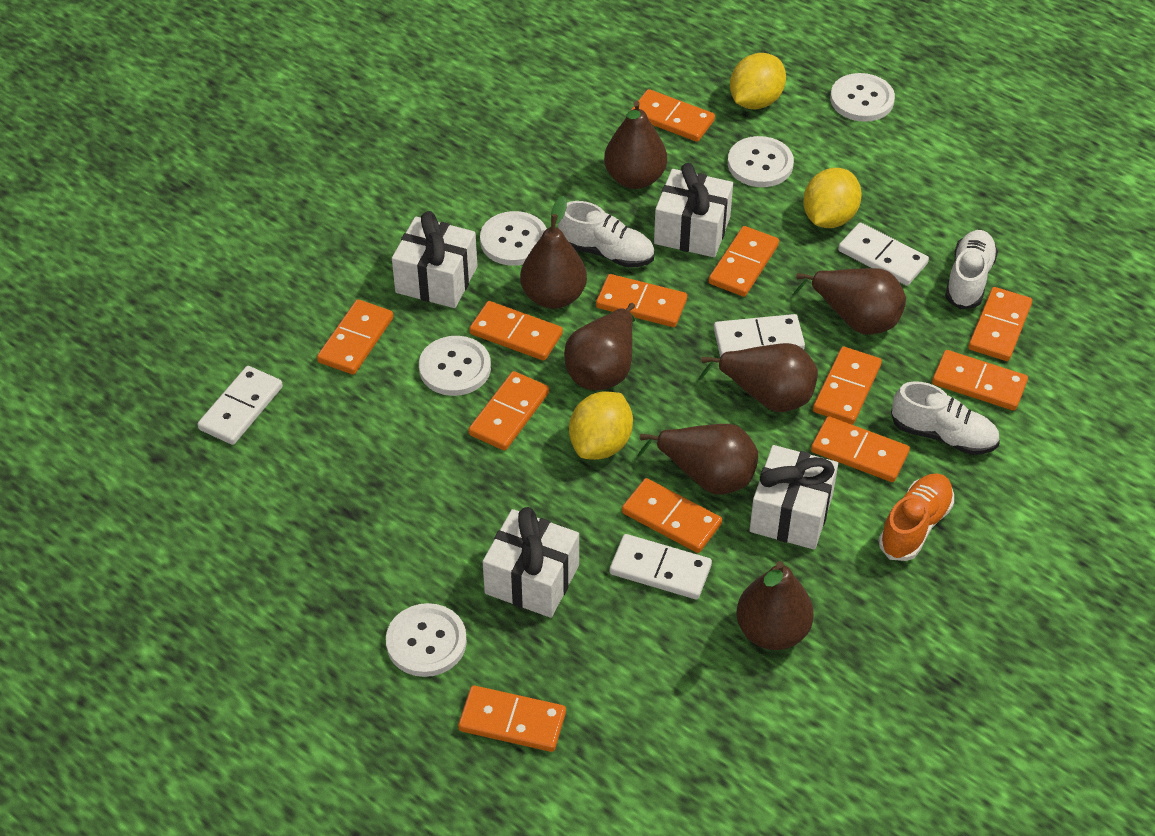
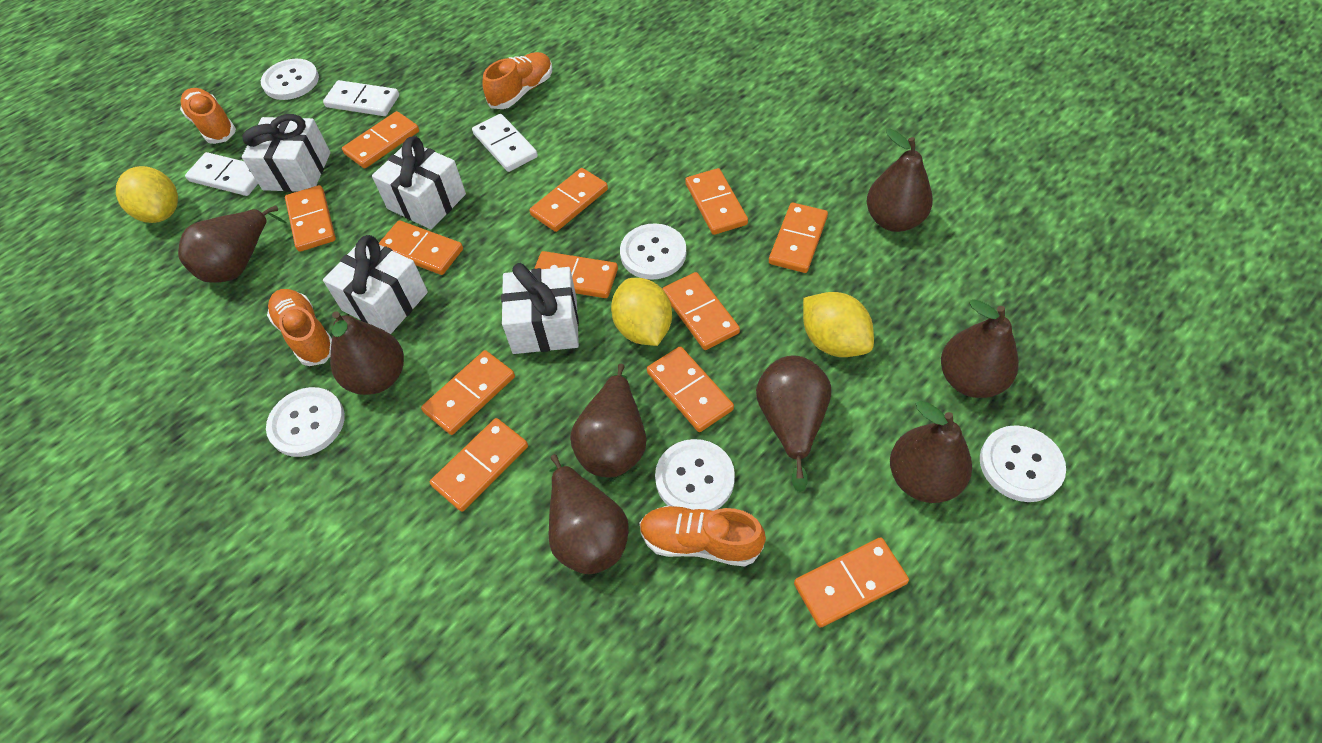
brown pear: 7 -> 8
orange shoe: 1 -> 4
white domino: 4 -> 3
white shoe: 3 -> 0

